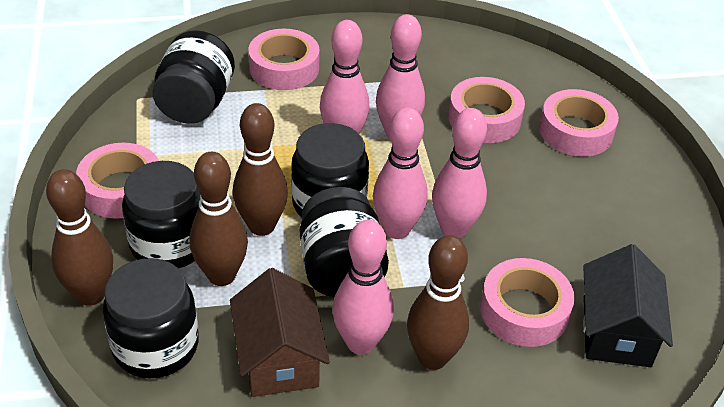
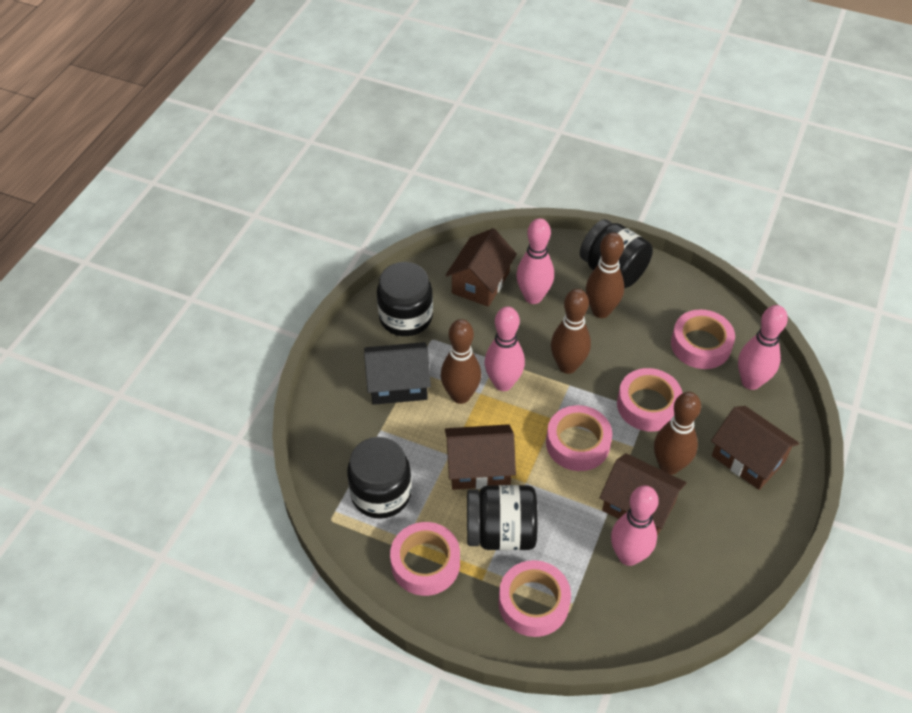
black jar: 5 -> 4
brown house: 1 -> 4
pink bowling pin: 5 -> 4

